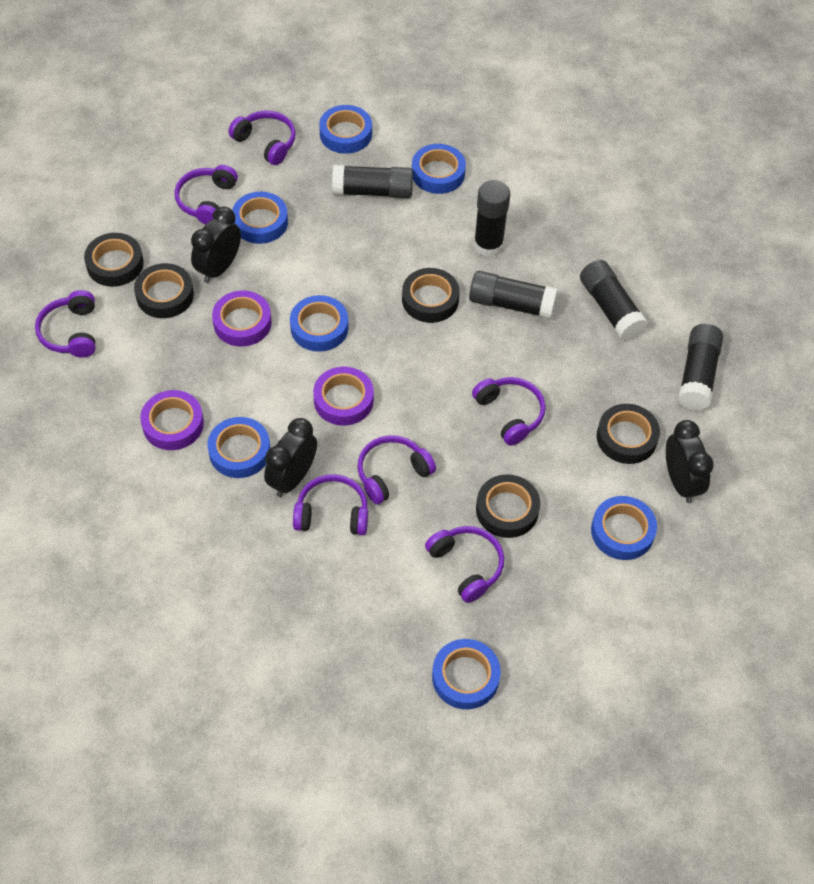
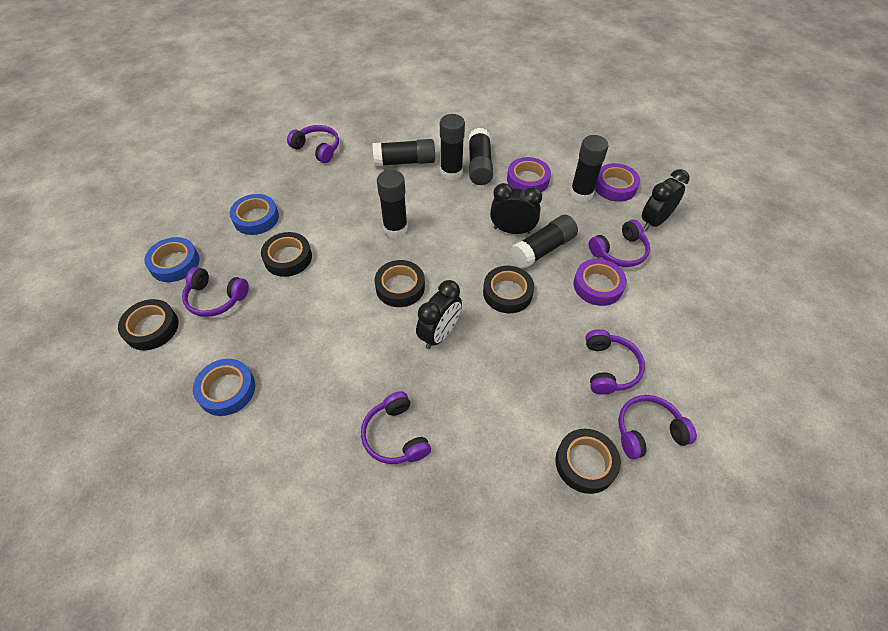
black glue stick: 5 -> 6
blue tape: 7 -> 3
purple headphones: 7 -> 6

